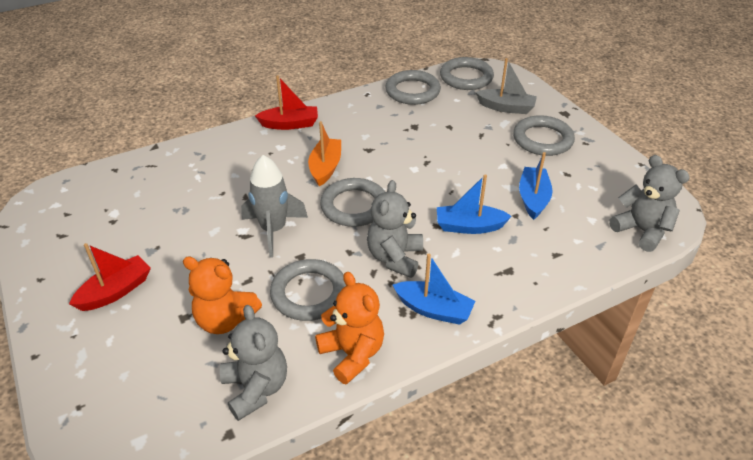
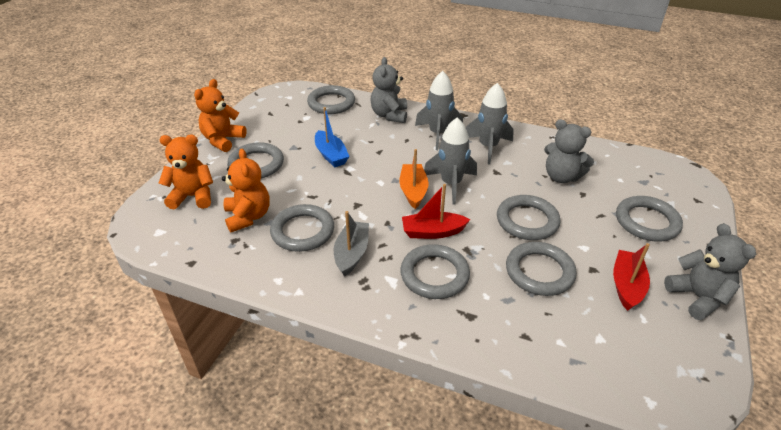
blue boat: 3 -> 1
grey ring: 5 -> 7
grey rocket: 1 -> 3
orange teddy bear: 2 -> 3

